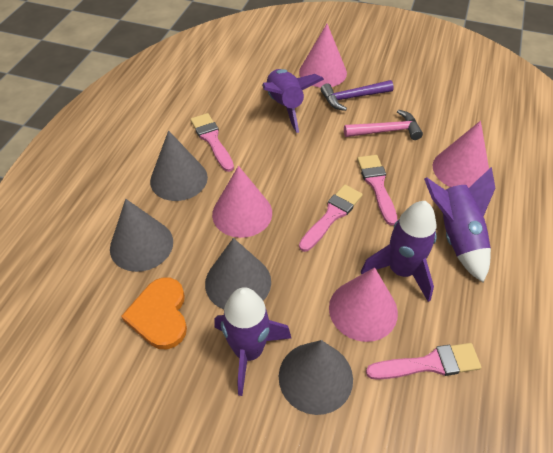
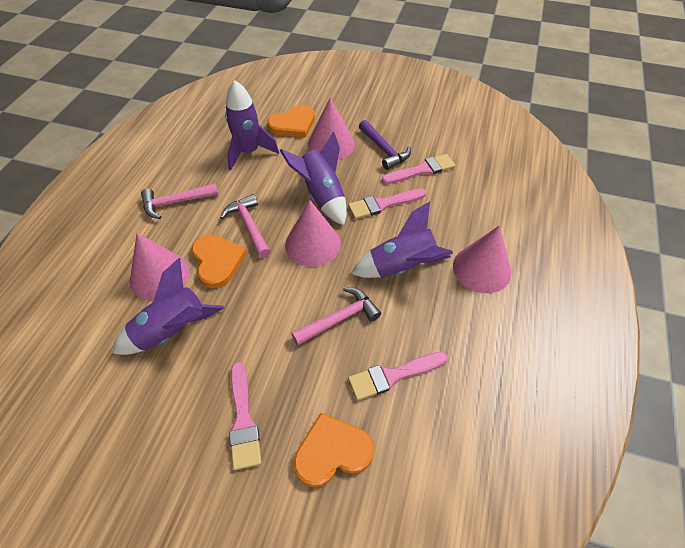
grey cone: 4 -> 0
orange heart: 1 -> 3
pink hammer: 1 -> 3

